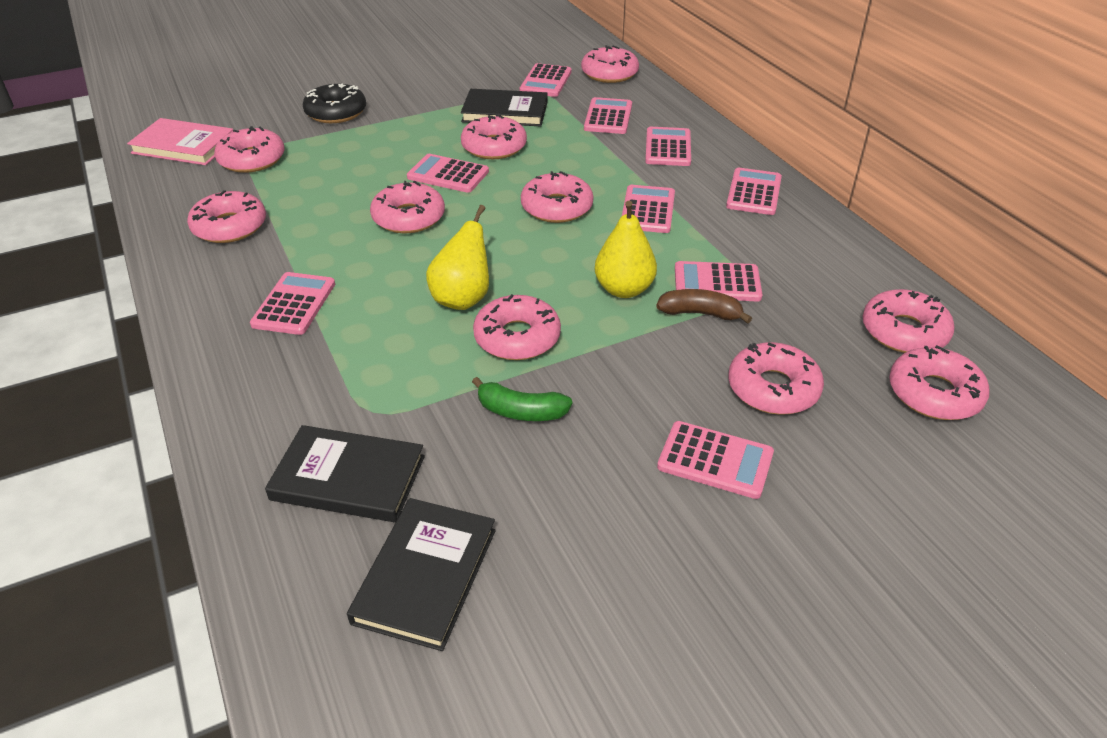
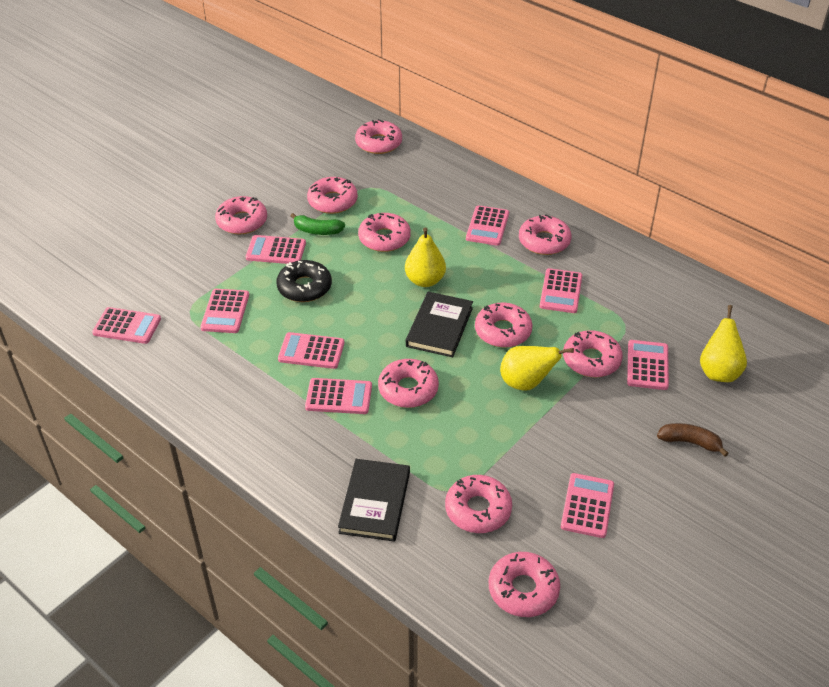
black book: 3 -> 2
pink book: 1 -> 0
yellow pear: 2 -> 3

